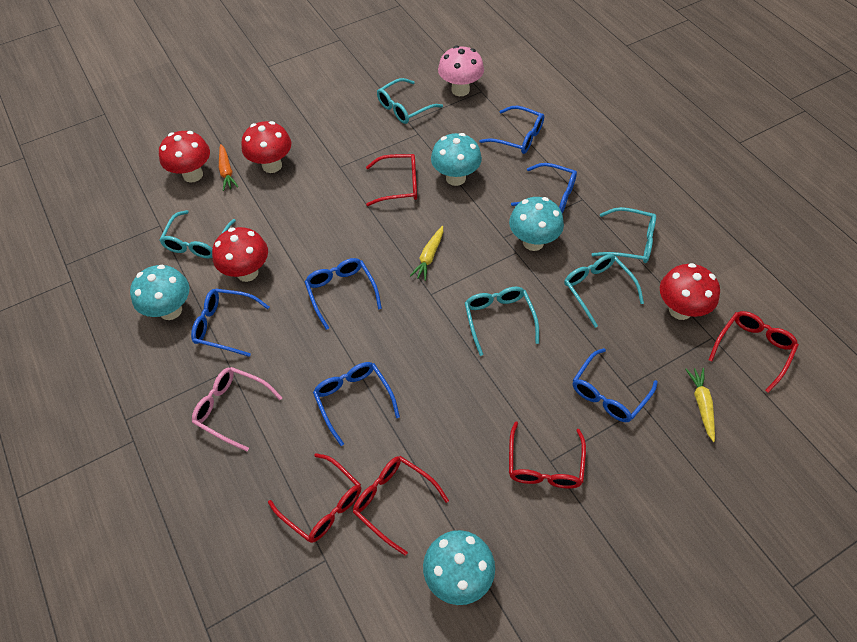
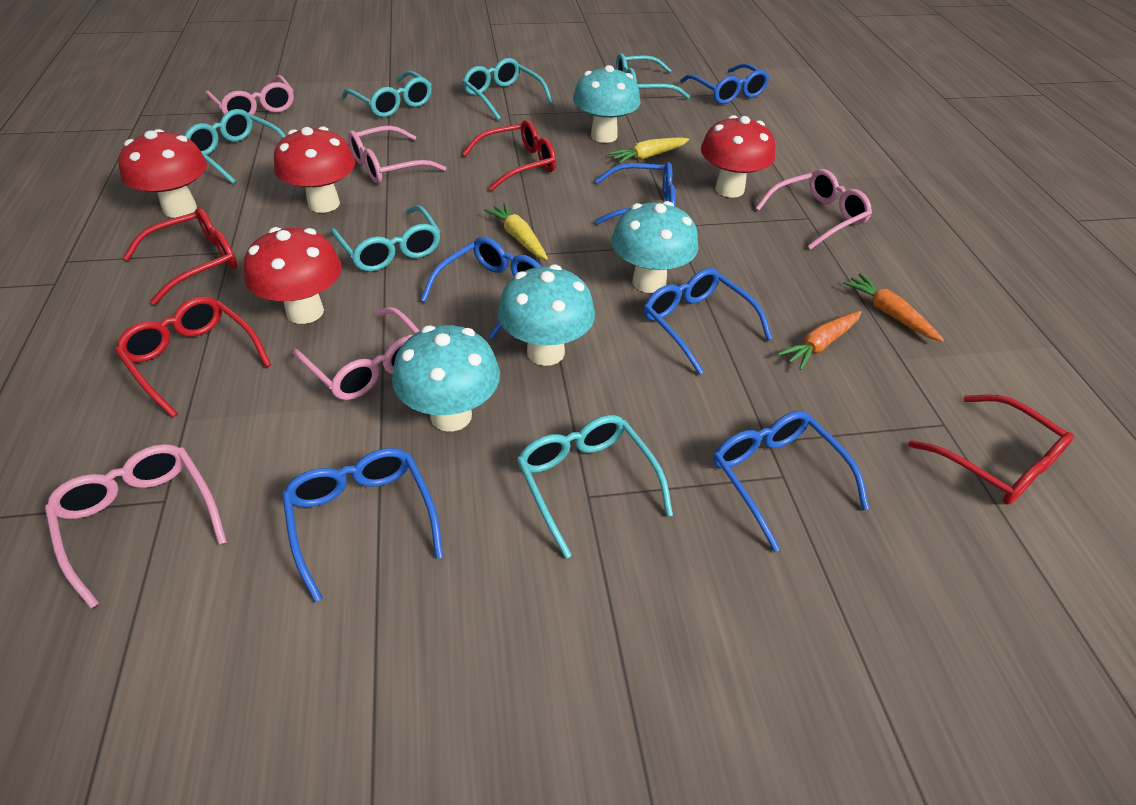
orange carrot: 1 -> 2
pink glasses: 1 -> 5
pink mushroom: 1 -> 0
red glasses: 5 -> 4
turquoise glasses: 5 -> 6

